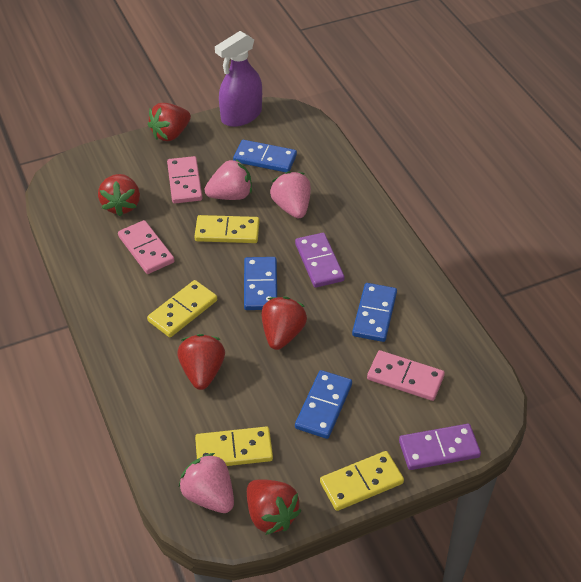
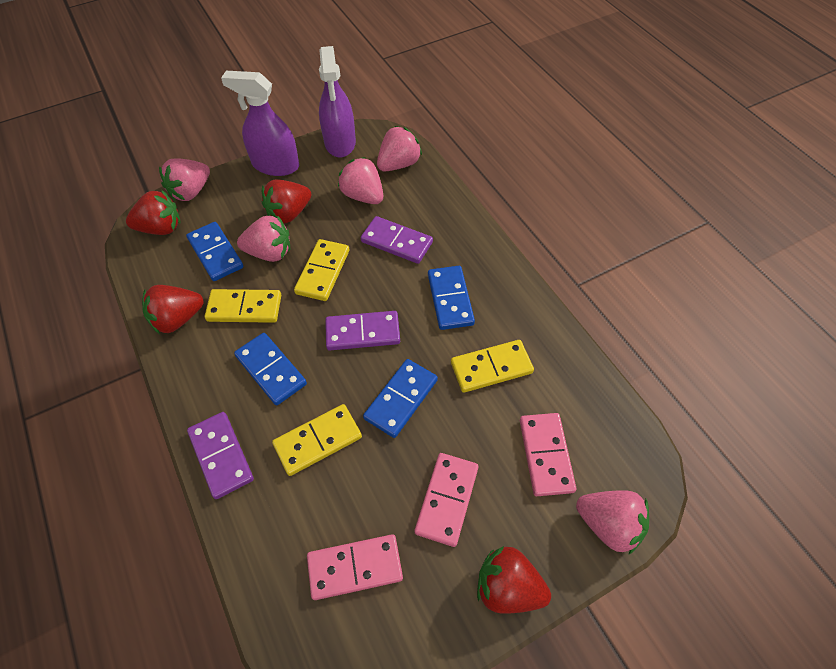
pink strawberry: 3 -> 5
purple domino: 2 -> 3
purple spray bottle: 1 -> 2
red strawberry: 5 -> 4

